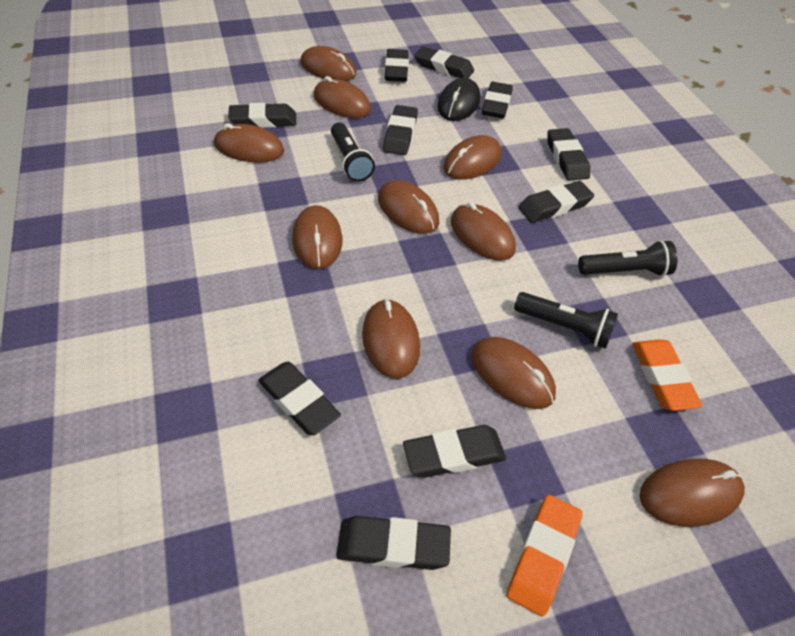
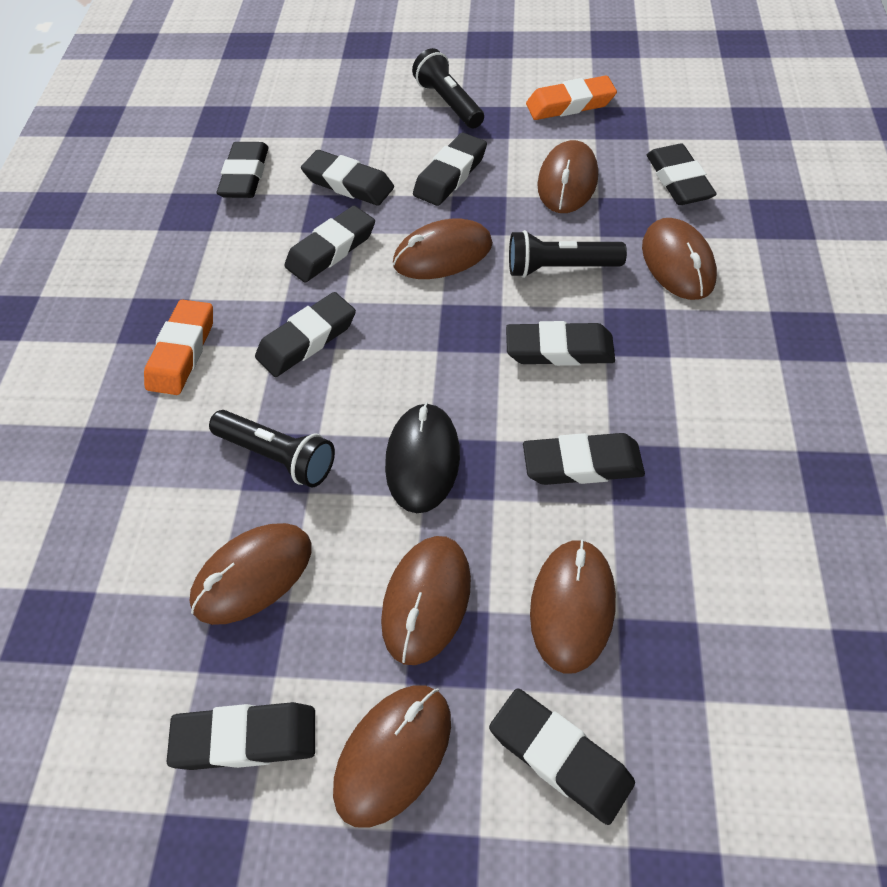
brown mouse: 10 -> 7

